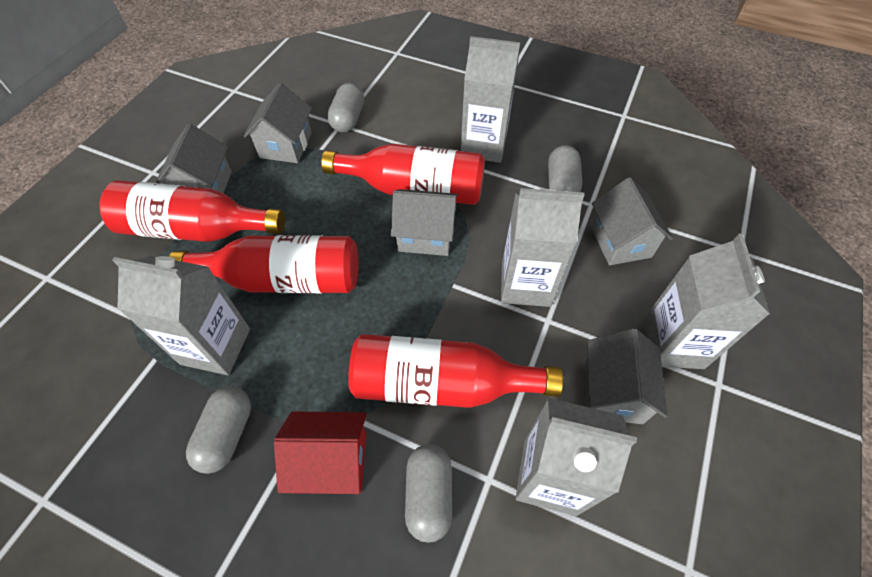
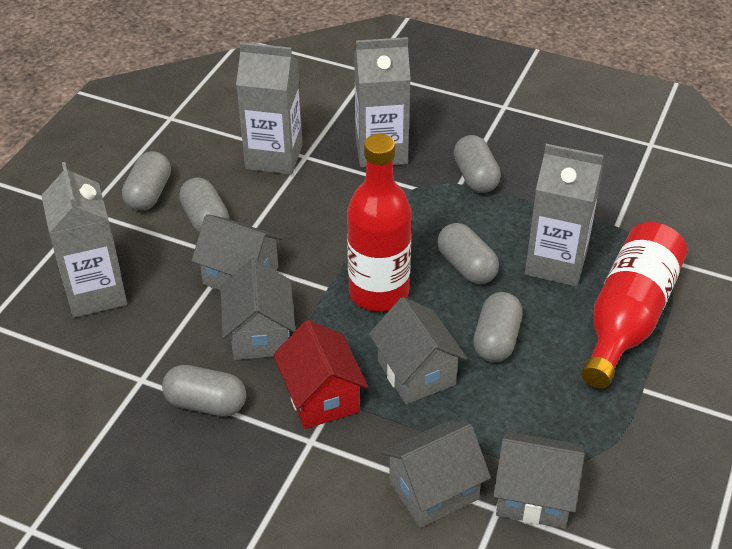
grey capsule: 4 -> 6
grey carton: 5 -> 4
red bottle: 4 -> 2

